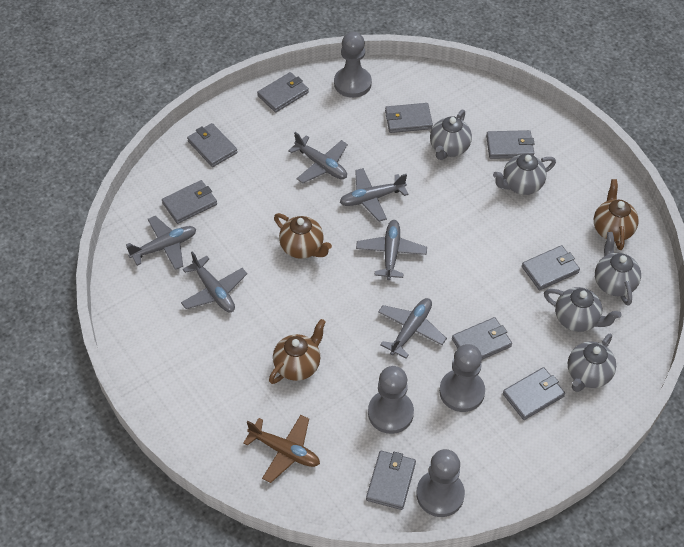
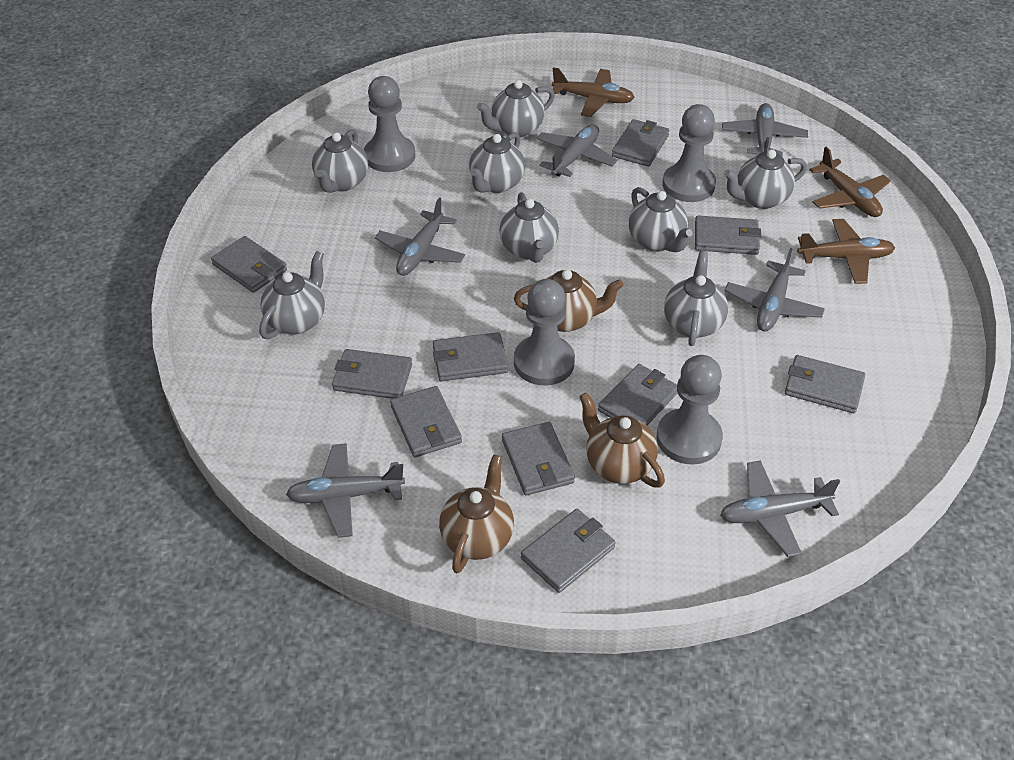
brown plane: 1 -> 3
grey teapot: 5 -> 8
grey wallet: 9 -> 10

